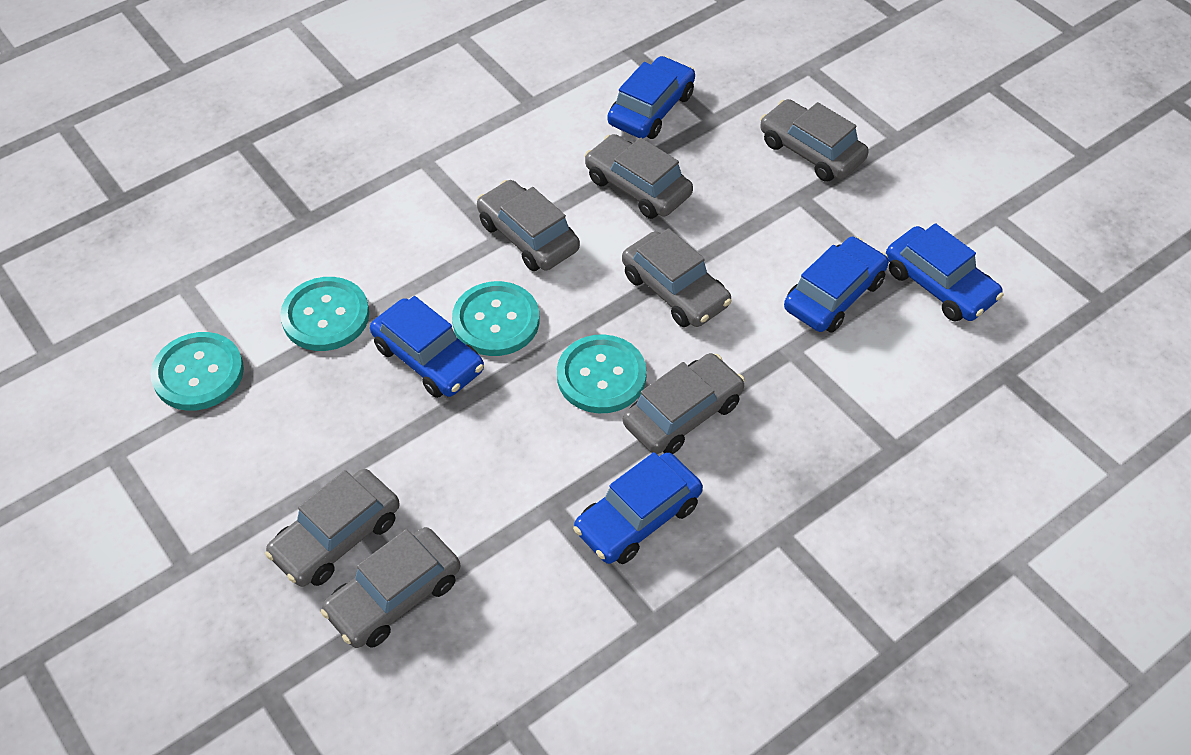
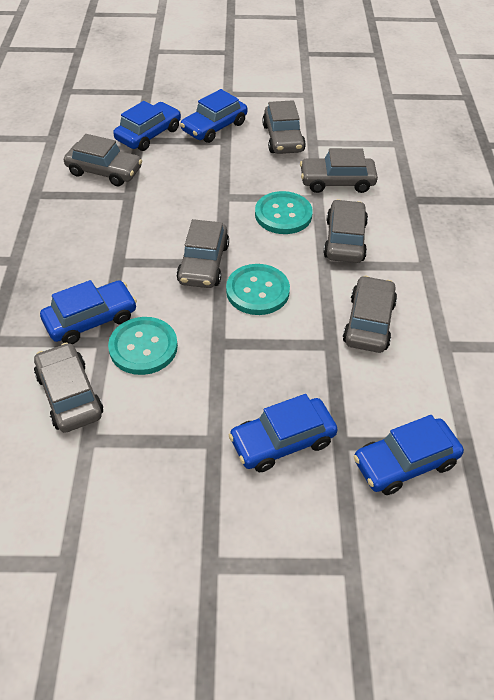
turquoise button: 4 -> 3

